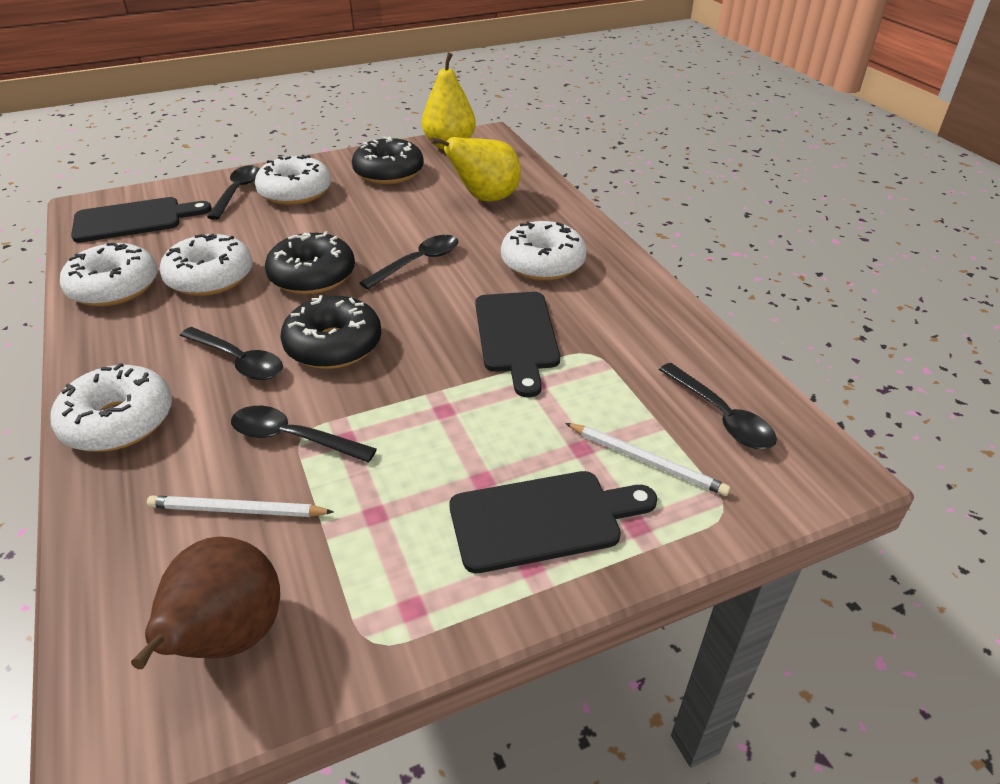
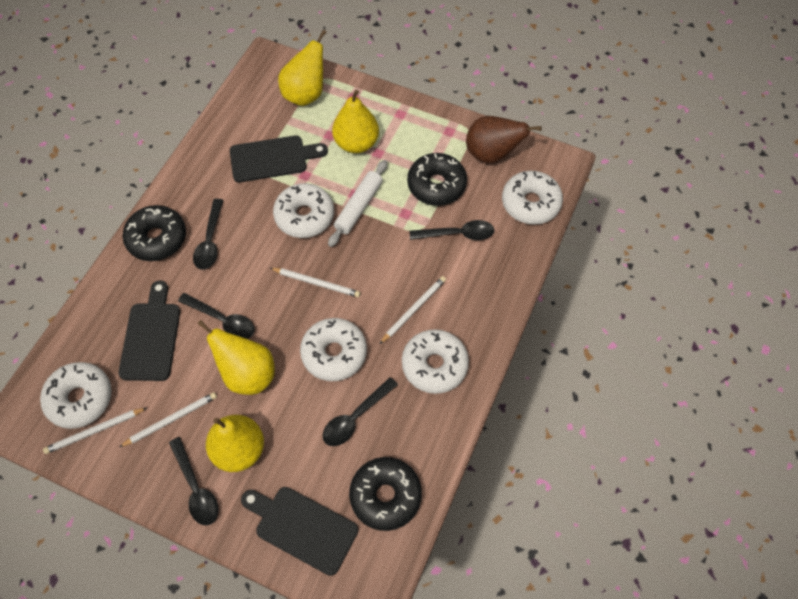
white pencil: 2 -> 4
white rolling pin: 0 -> 1
yellow pear: 2 -> 4

